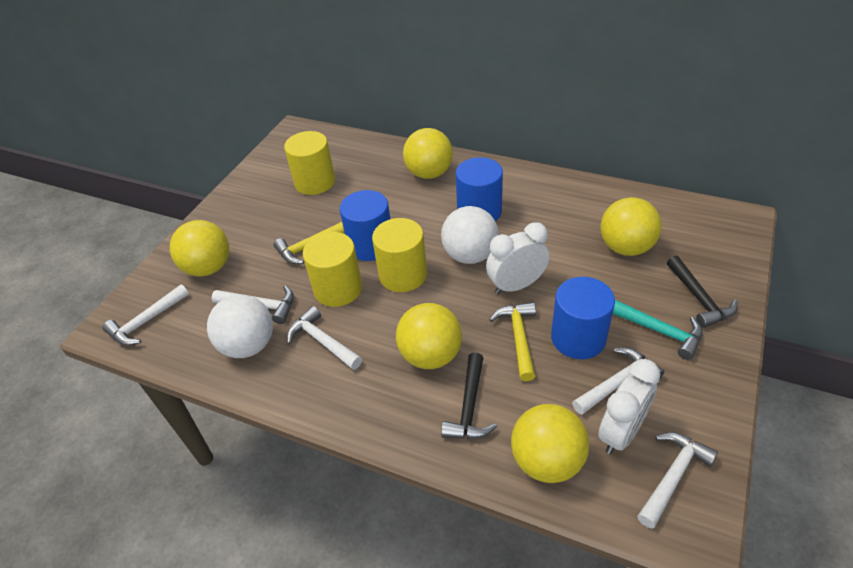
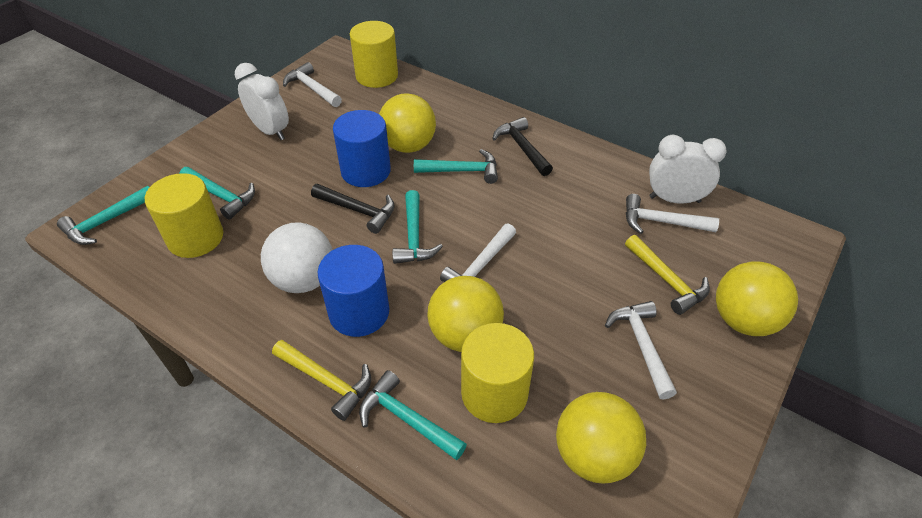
blue cylinder: 3 -> 2
turquoise hammer: 1 -> 5
white ball: 2 -> 1
white hammer: 5 -> 4
yellow ball: 5 -> 4

